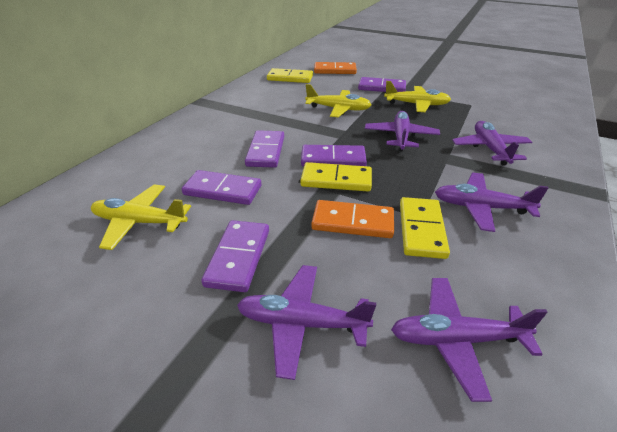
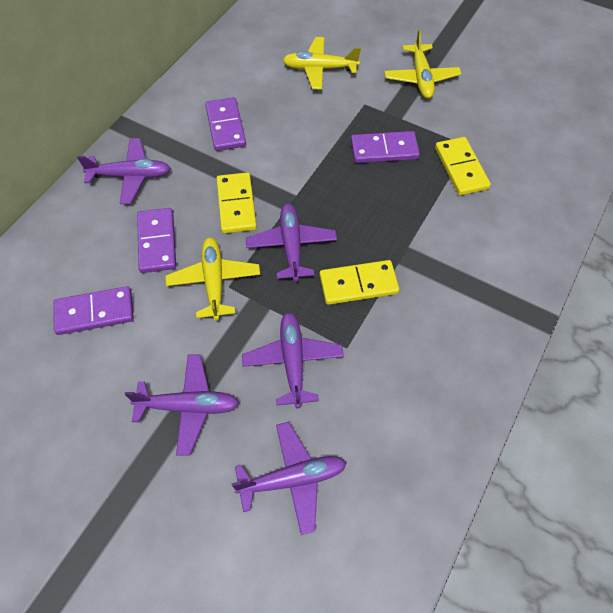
orange domino: 2 -> 0
purple domino: 5 -> 4

